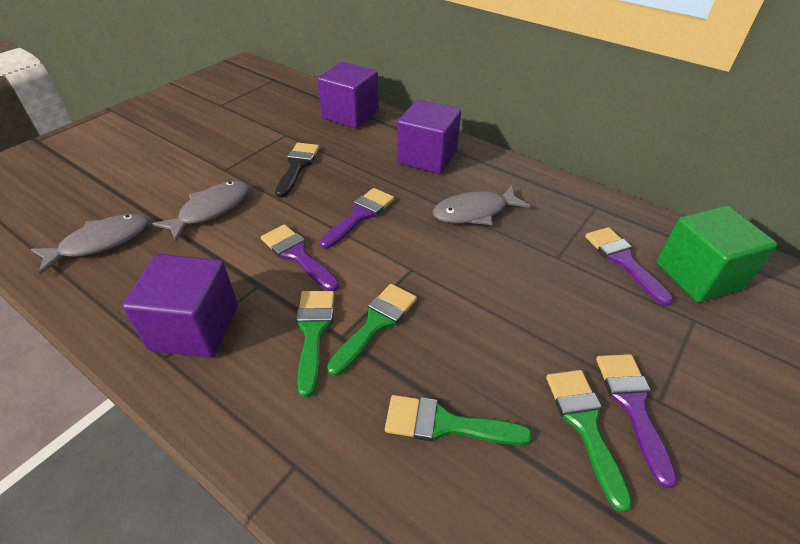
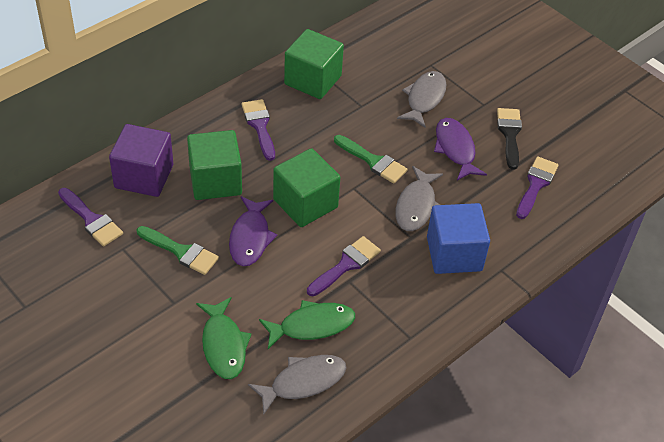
blue cube: 0 -> 1
green brush: 4 -> 2
green cube: 1 -> 3
green fish: 0 -> 2
purple cube: 3 -> 1
purple fish: 0 -> 2

